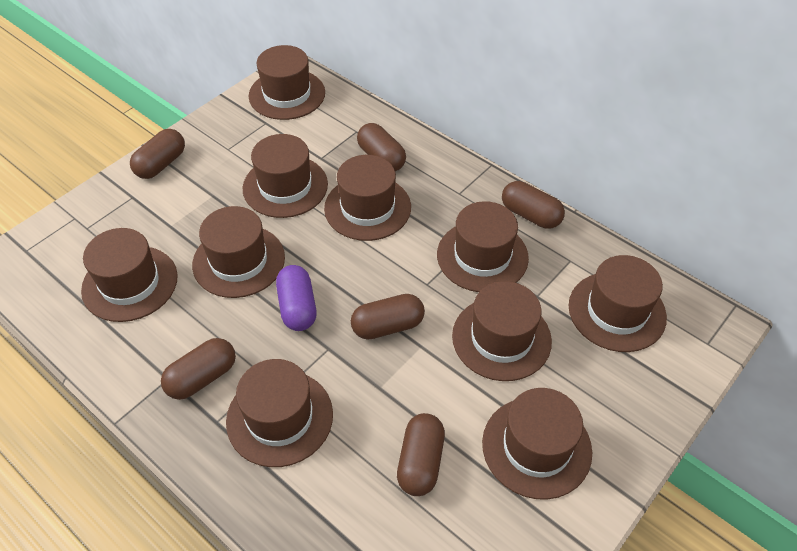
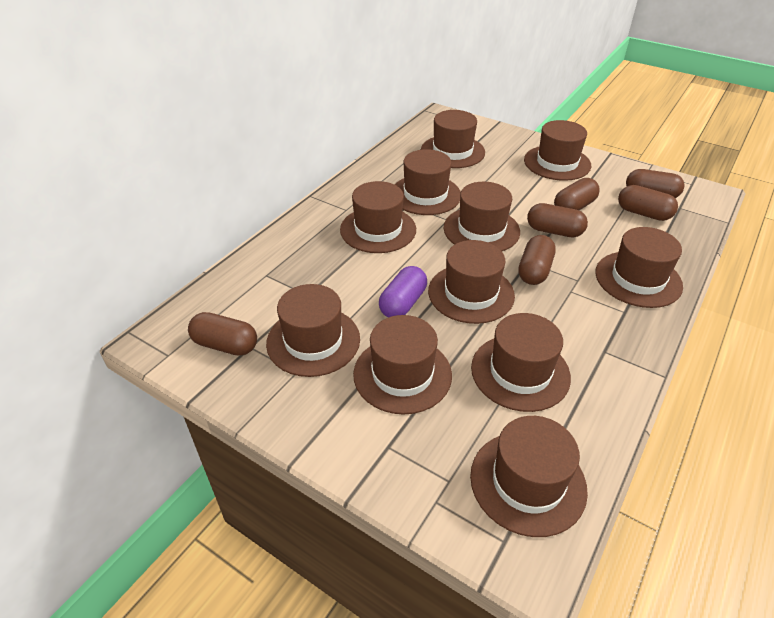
brown hat: 10 -> 11

